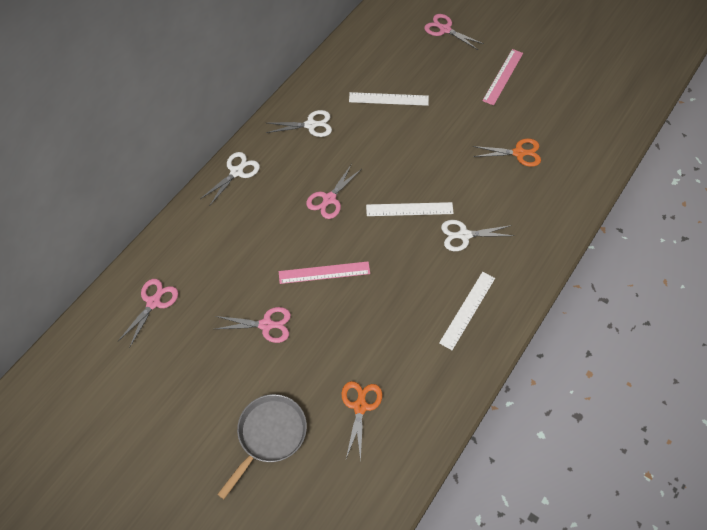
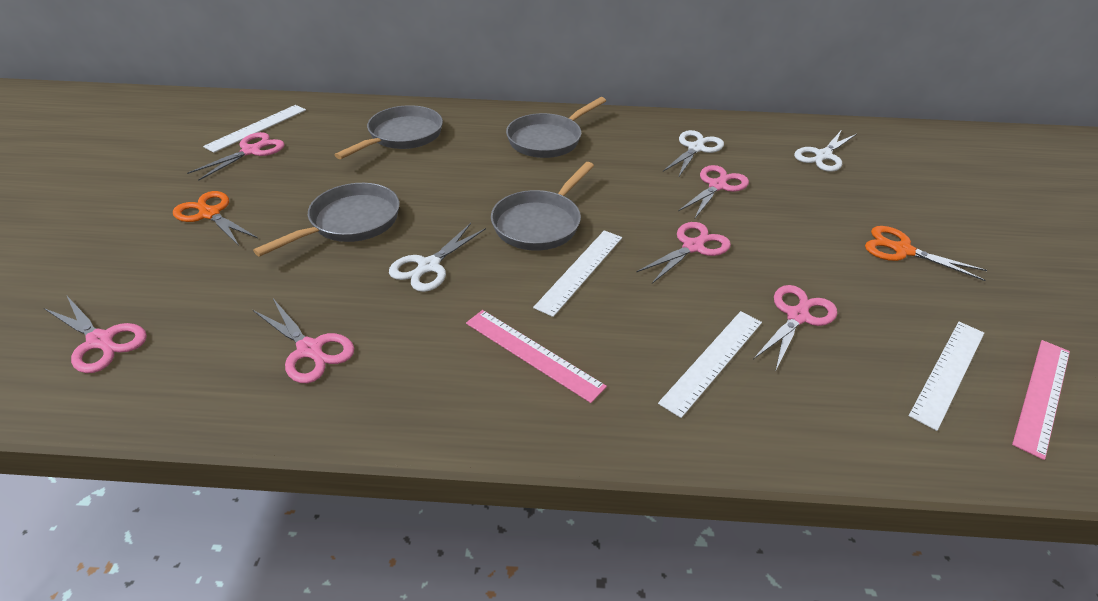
grey pan: 1 -> 4
pink scissors: 4 -> 6
white ruler: 3 -> 4

